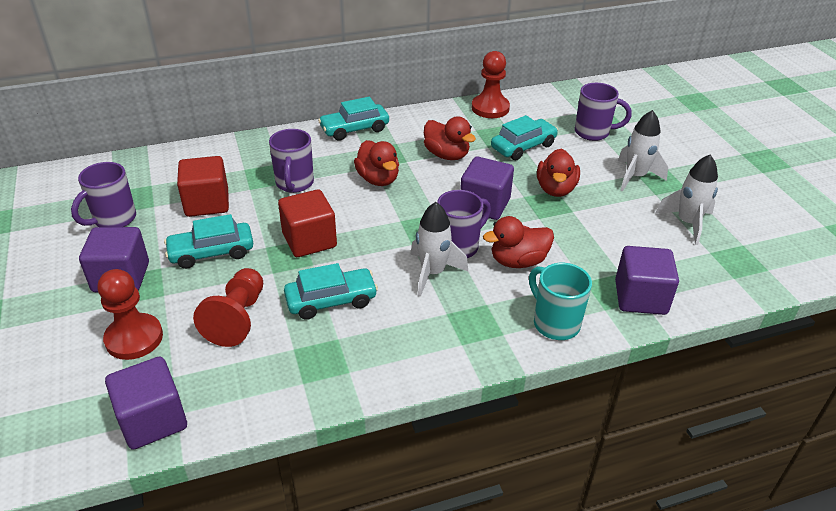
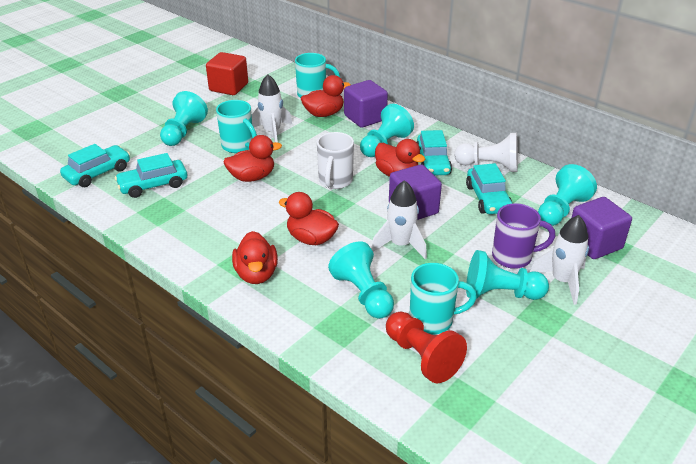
purple cube: 4 -> 3
purple mug: 4 -> 1
red cube: 2 -> 1
red duck: 4 -> 5
red pawn: 3 -> 1
turquoise mug: 1 -> 3
turquoise pawn: 0 -> 5
white mug: 0 -> 1
white pawn: 0 -> 1

